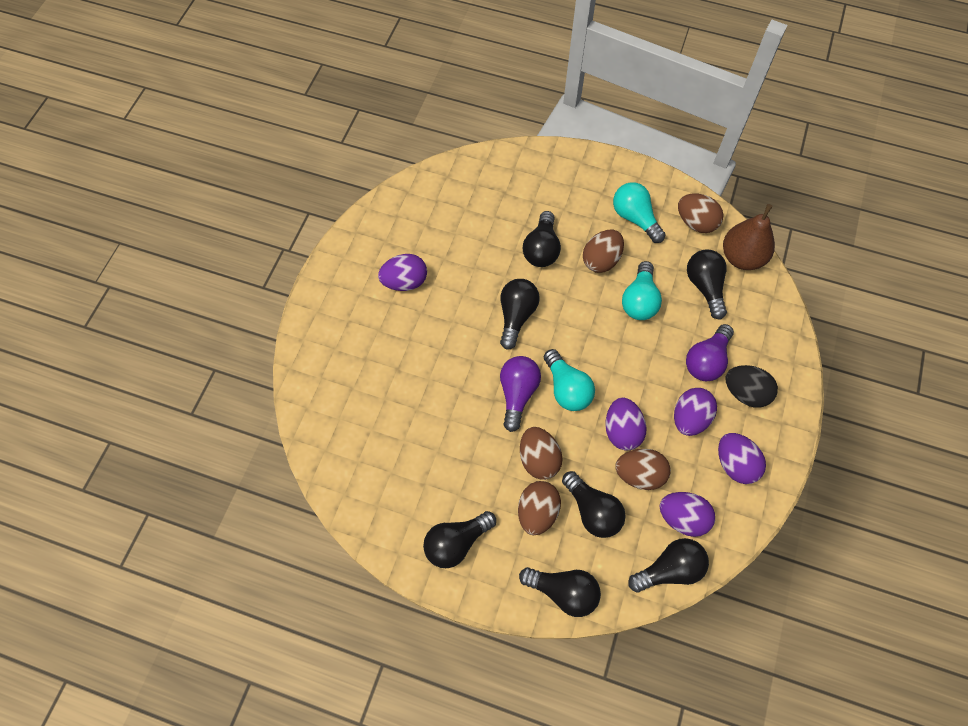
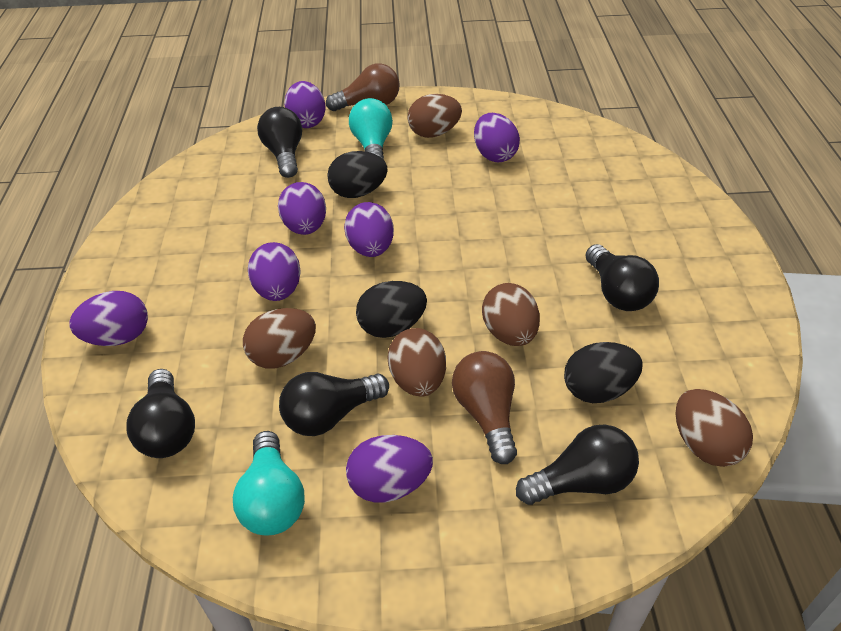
black egg: 1 -> 3
black light bulb: 7 -> 5
brown light bulb: 0 -> 2
brown pear: 1 -> 0
purple egg: 5 -> 7
purple light bulb: 2 -> 0
turquoise light bulb: 3 -> 2

